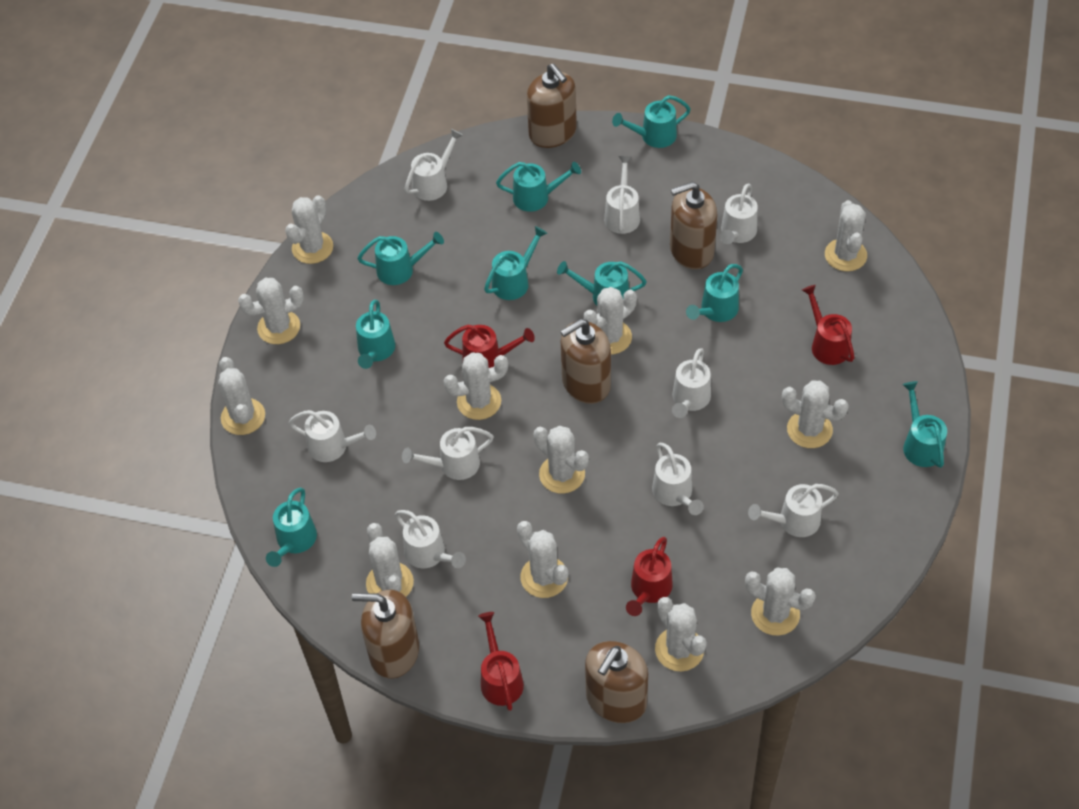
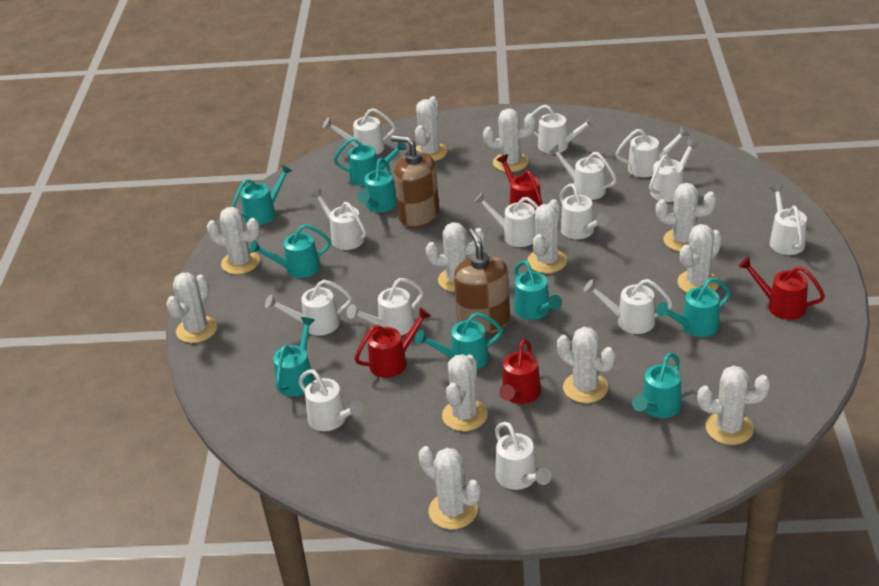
brown soap dispenser: 5 -> 2
white watering can: 9 -> 14

